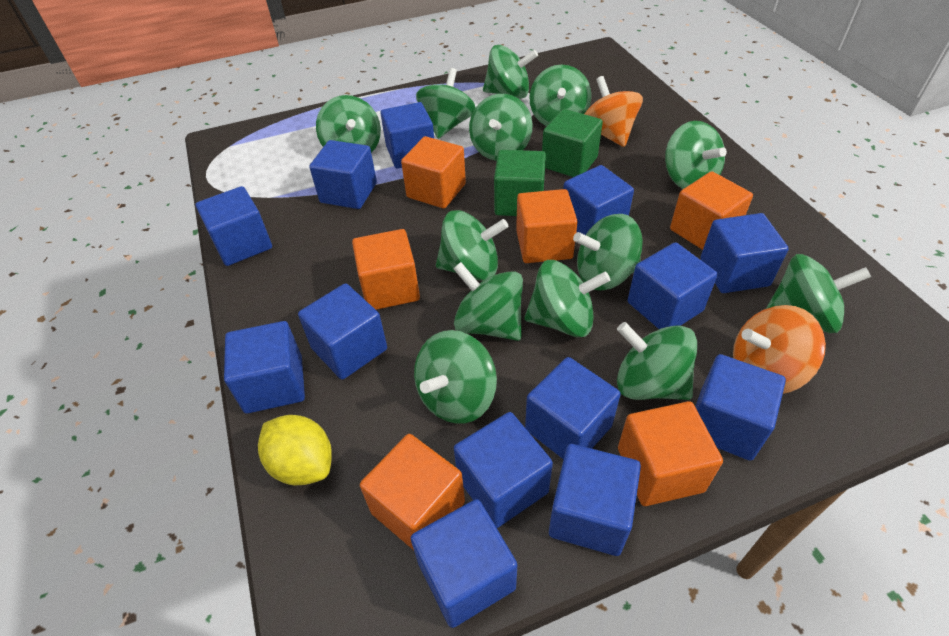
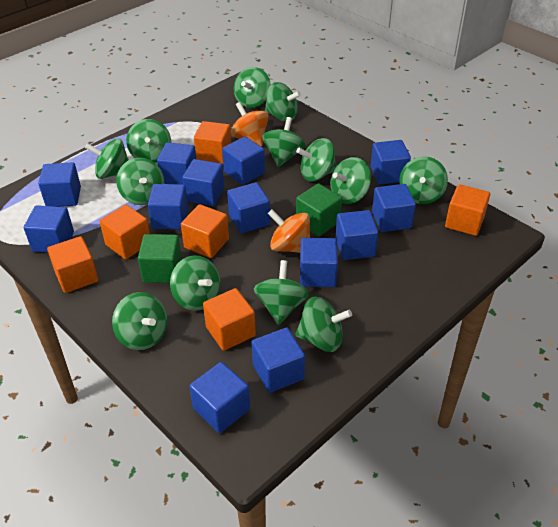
yellow lemon: 1 -> 0

